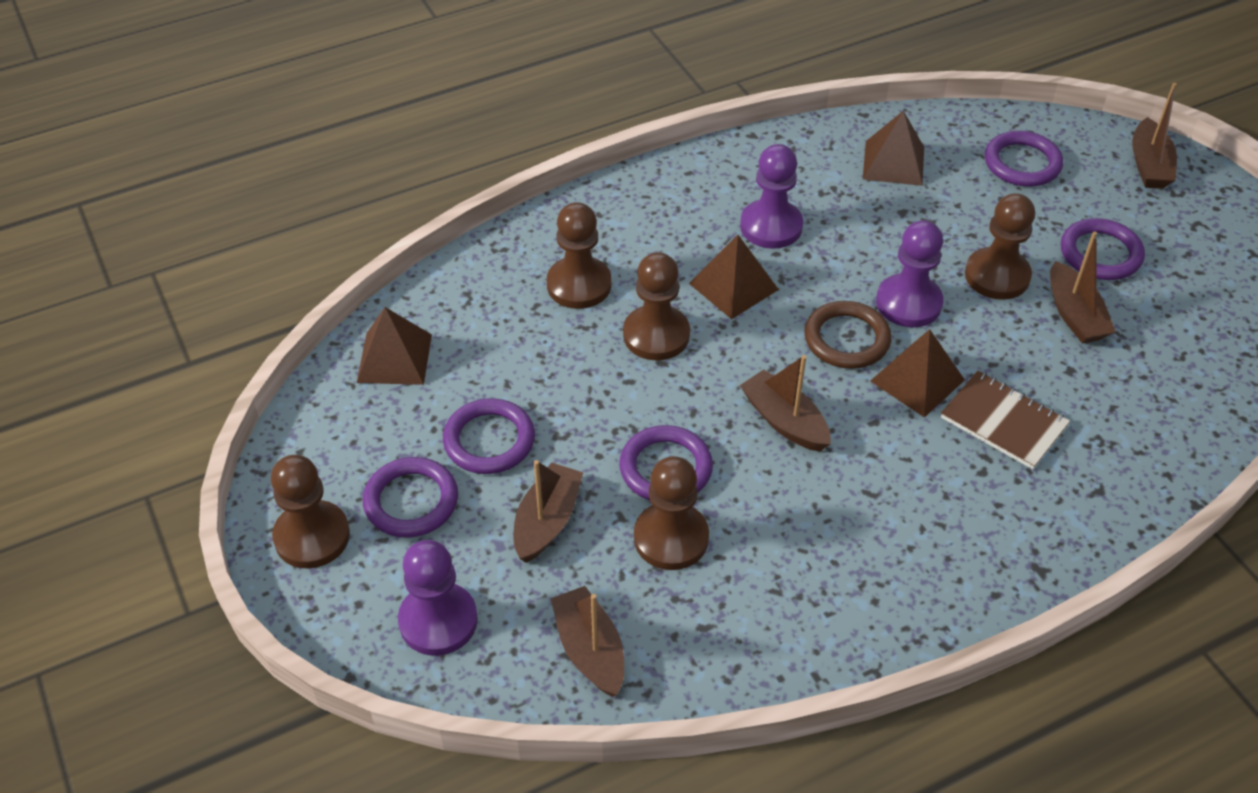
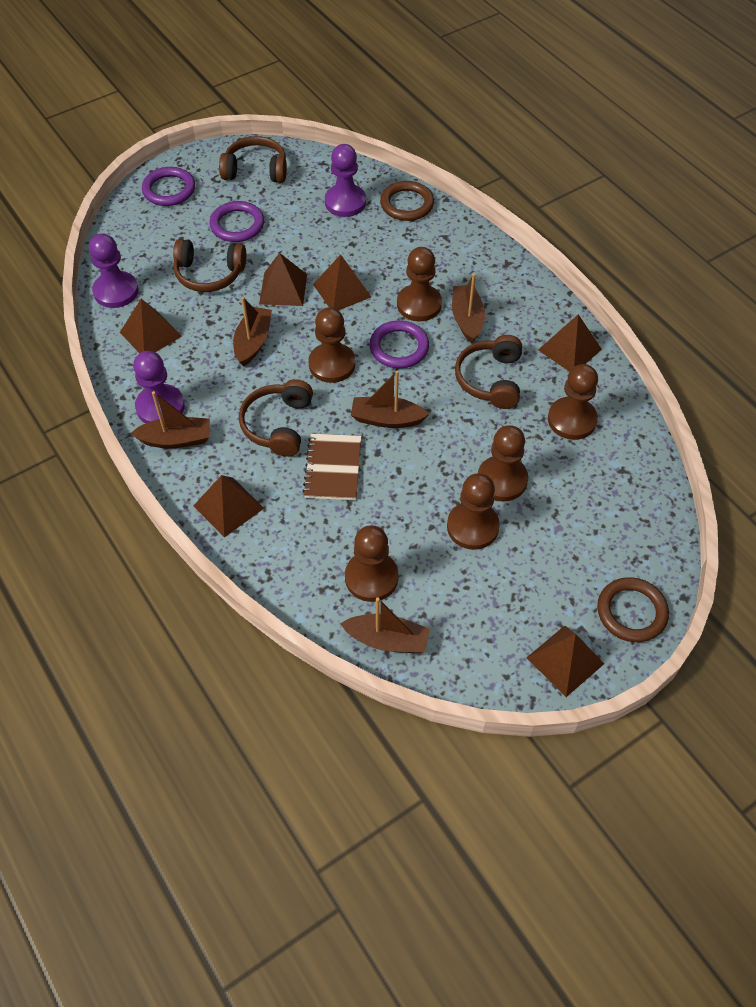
brown headphones: 0 -> 4
brown pawn: 5 -> 6
brown pyramid: 4 -> 6
brown ring: 1 -> 2
purple ring: 5 -> 3

